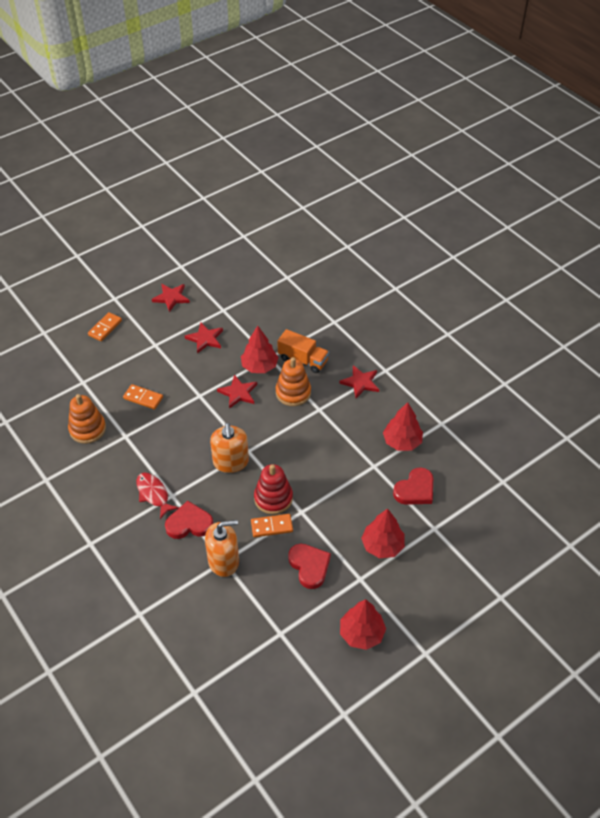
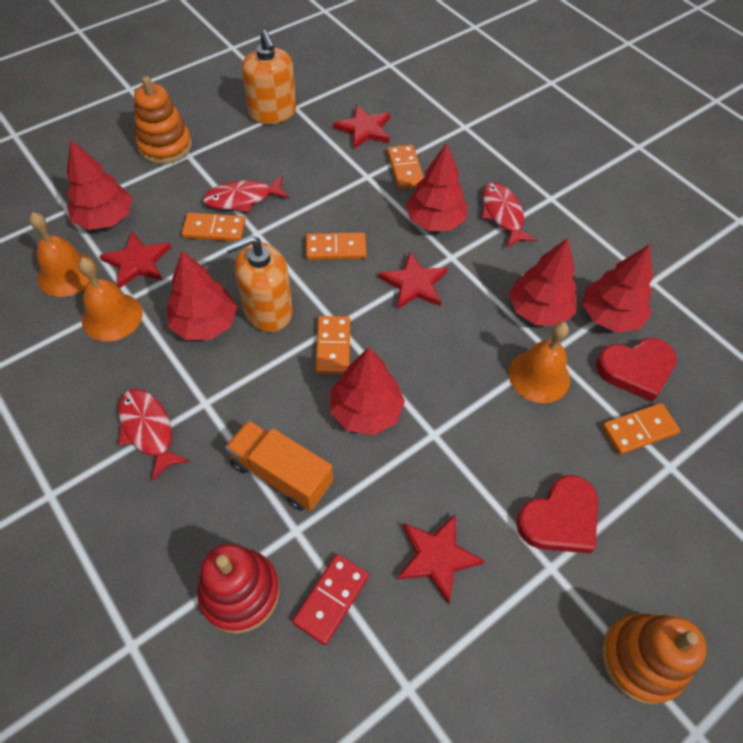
orange bell: 0 -> 3
orange domino: 3 -> 5
red domino: 0 -> 1
red fish: 1 -> 3
red heart: 3 -> 2
red tree: 4 -> 6

